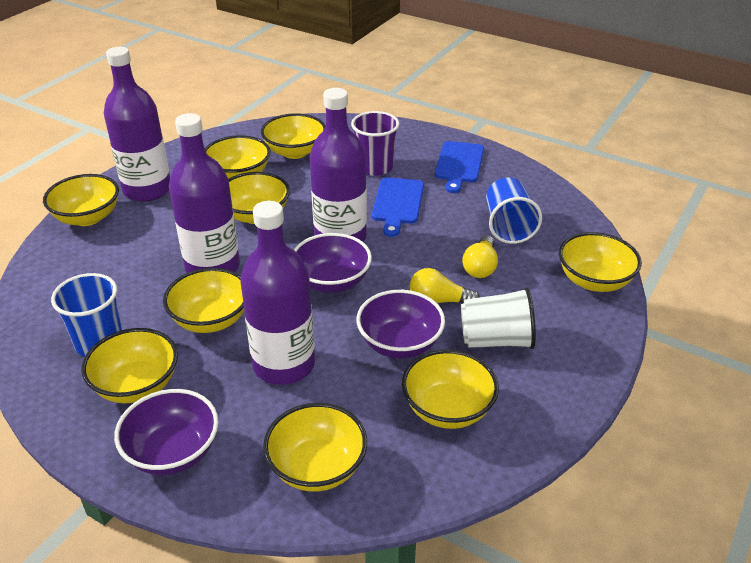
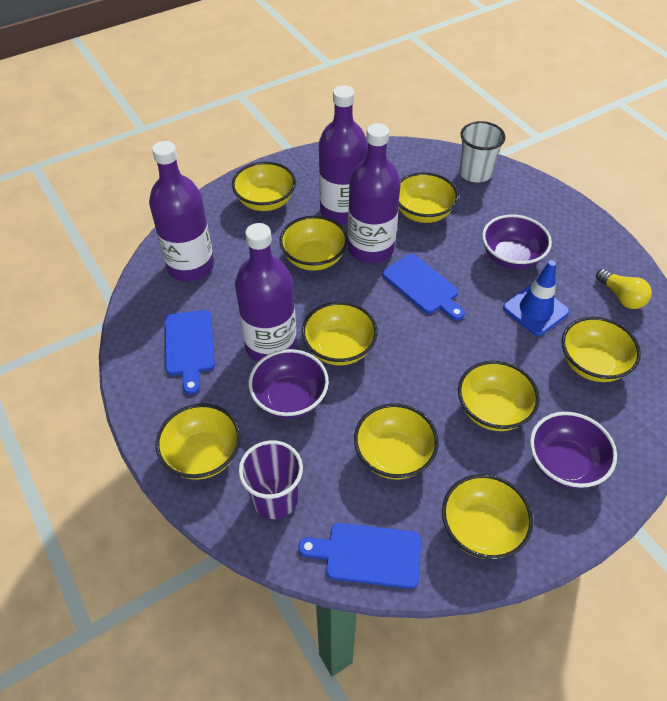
blue cup: 2 -> 0
blue cutting board: 2 -> 3
blue traffic cone: 0 -> 1
yellow light bulb: 2 -> 1

